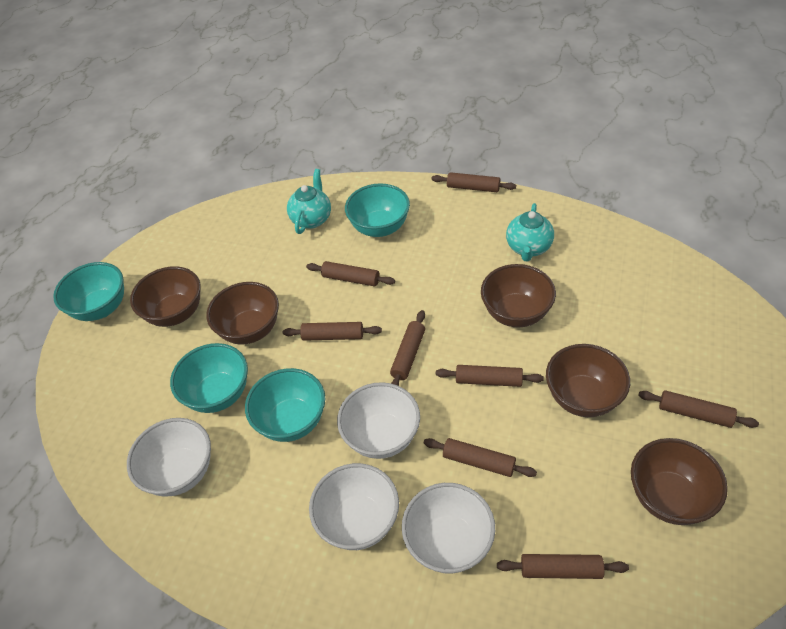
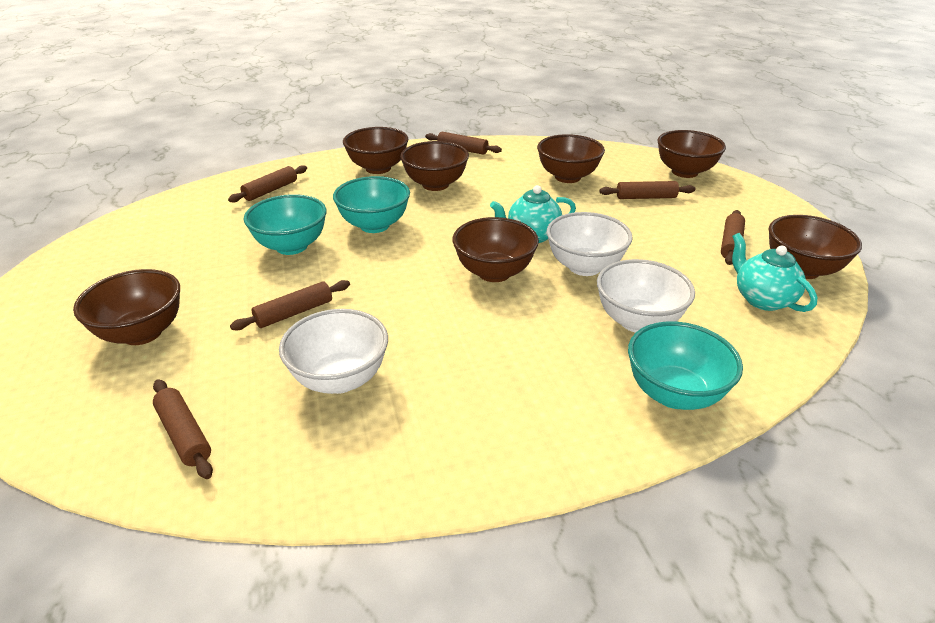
brown bowl: 5 -> 7
brown rolling pin: 8 -> 6
turquoise bowl: 4 -> 3
white bowl: 4 -> 3

